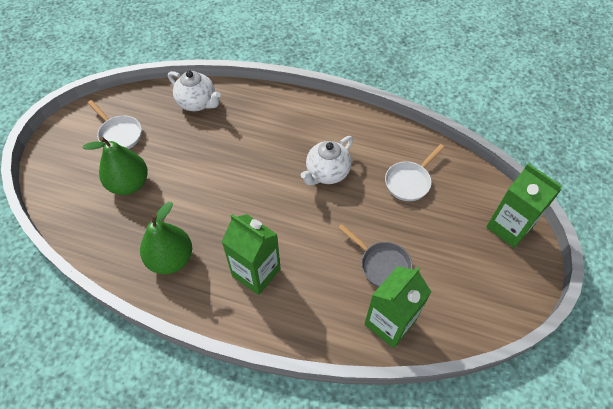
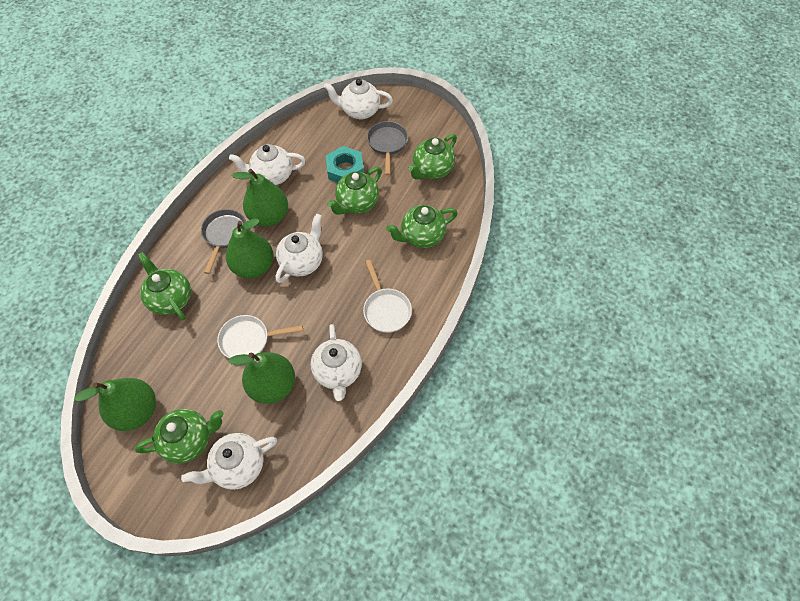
green carton: 3 -> 0
green pear: 2 -> 4
green teapot: 0 -> 5
grey pan: 1 -> 2
turquoise nut: 0 -> 1
white teapot: 2 -> 5

